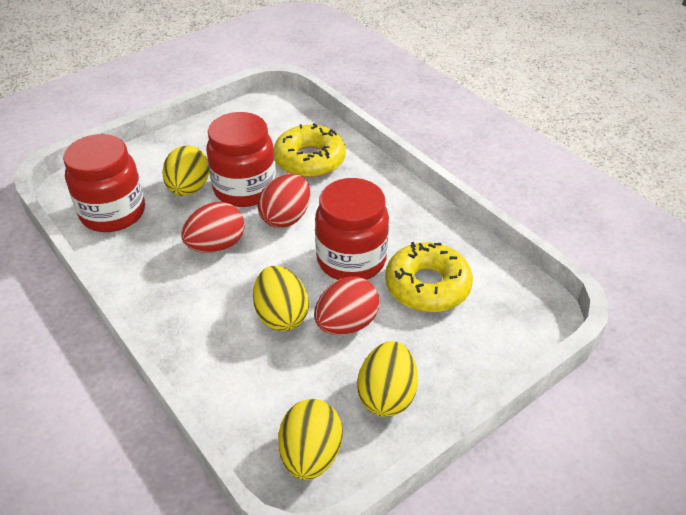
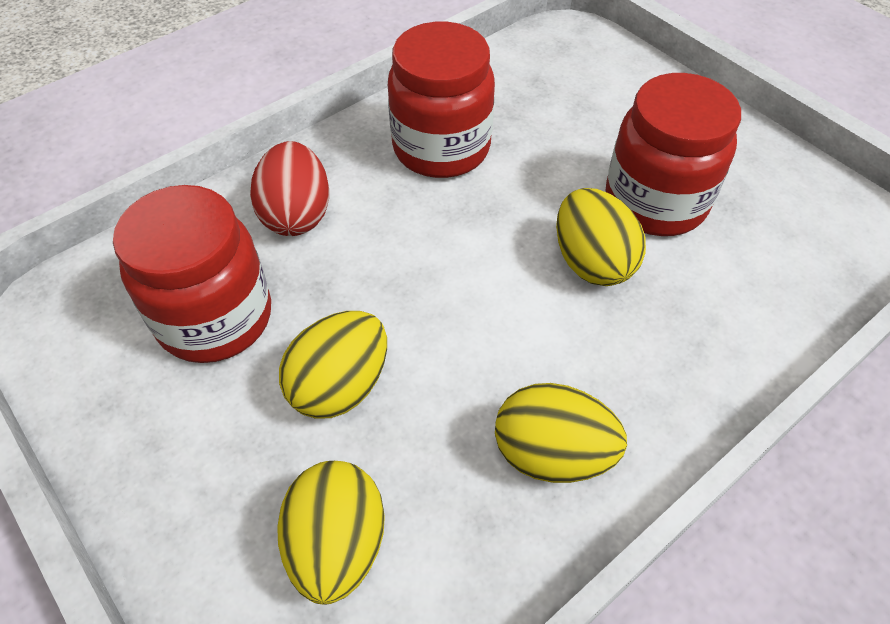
red egg: 3 -> 1
yellow donut: 2 -> 0

